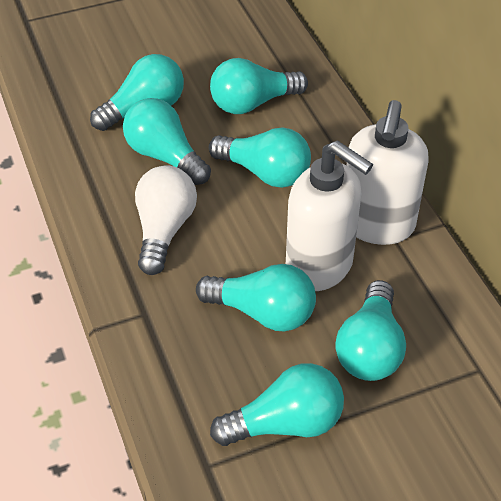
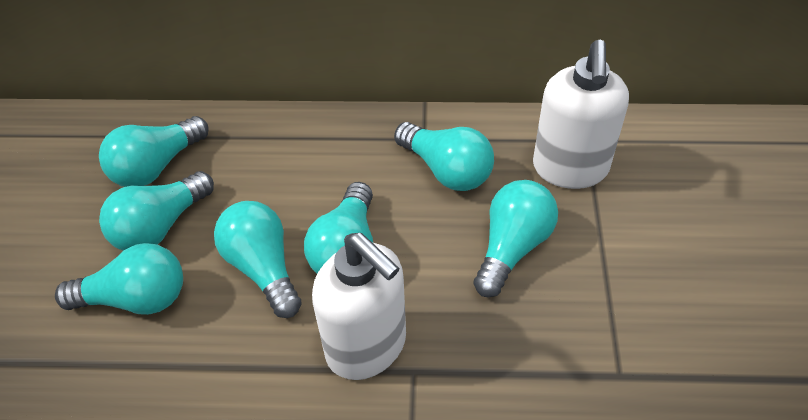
white light bulb: 1 -> 0

